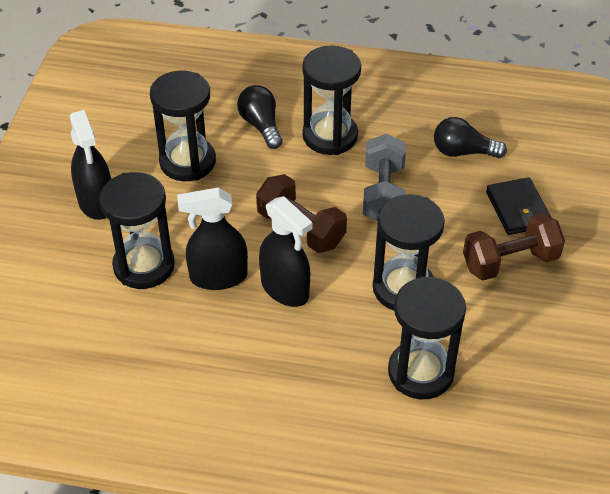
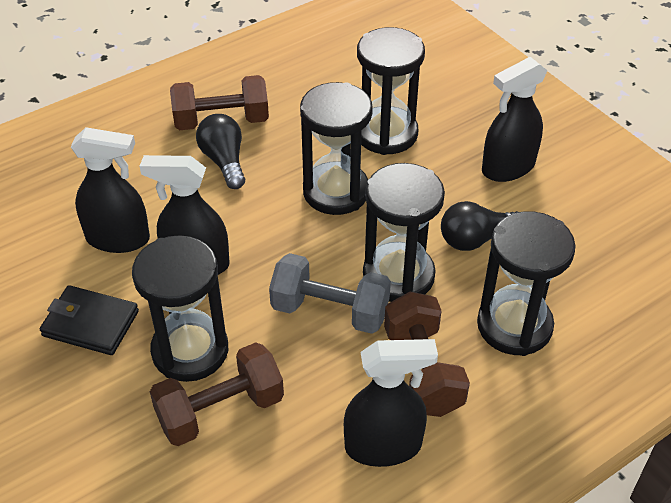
black spray bottle: 3 -> 4
brown dumbbell: 2 -> 3

